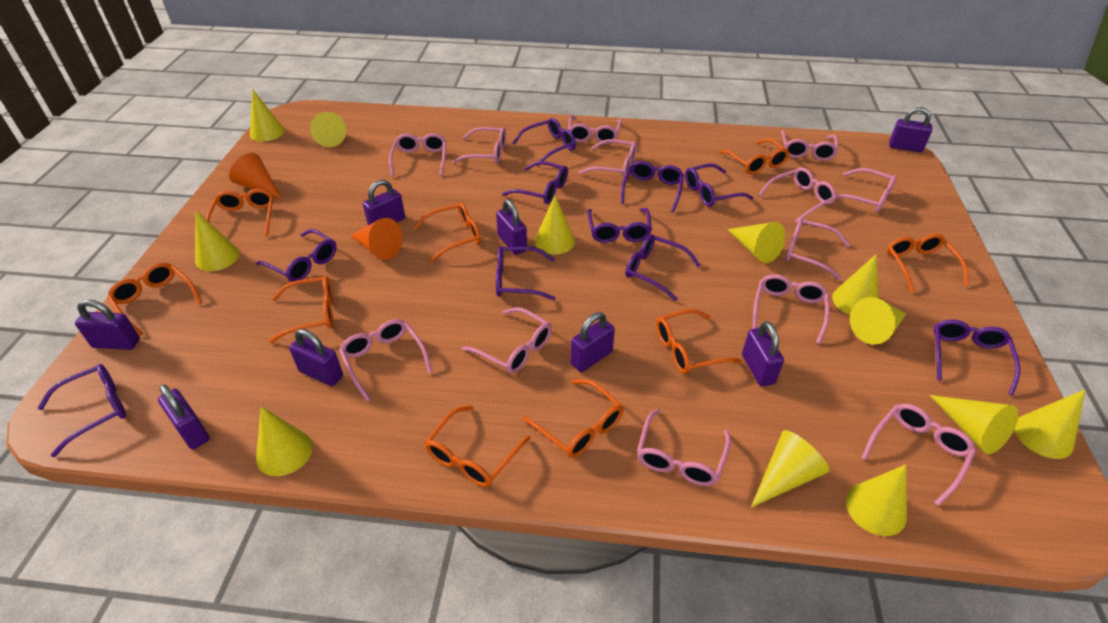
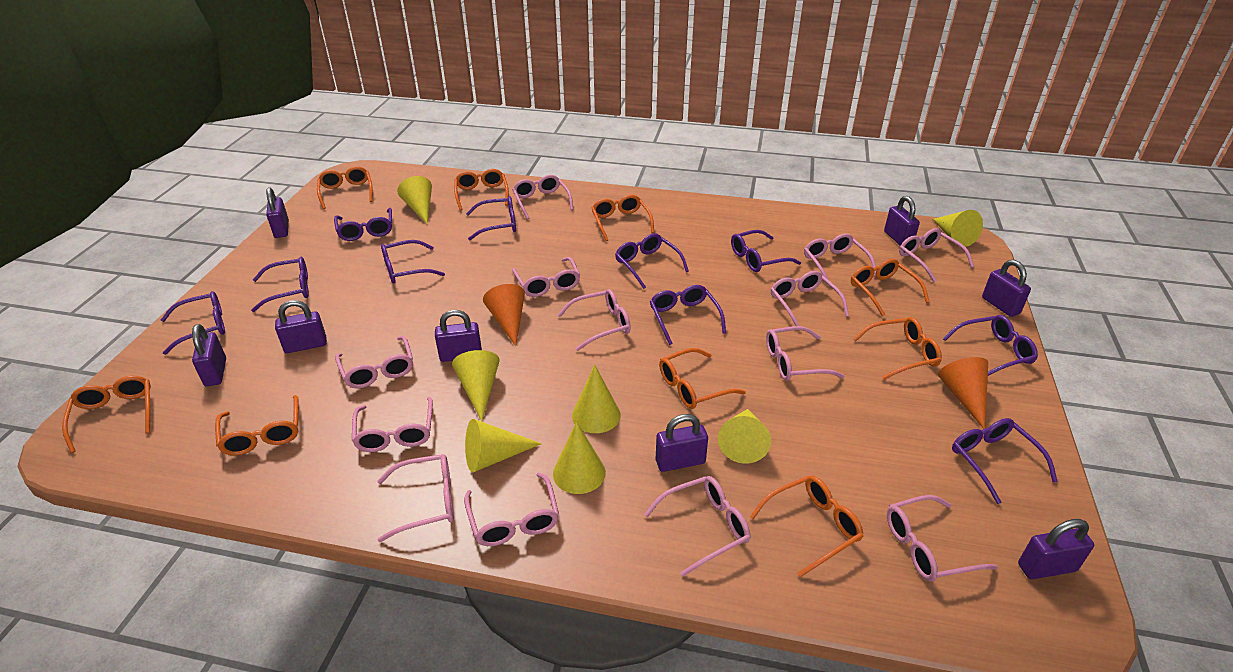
yellow cone: 12 -> 7

